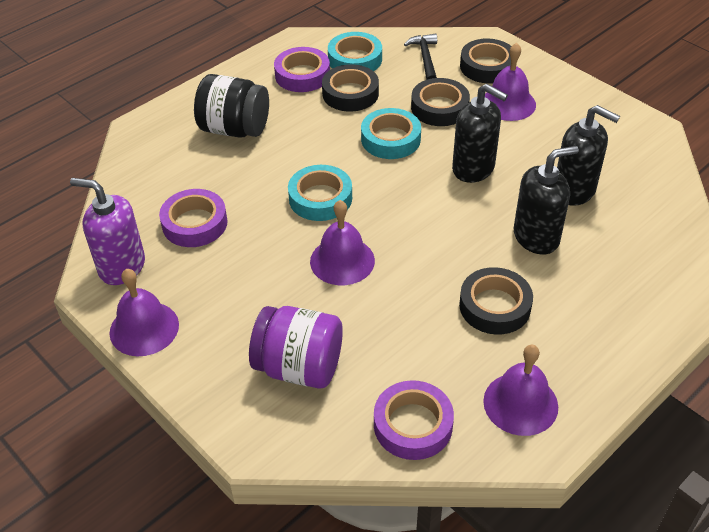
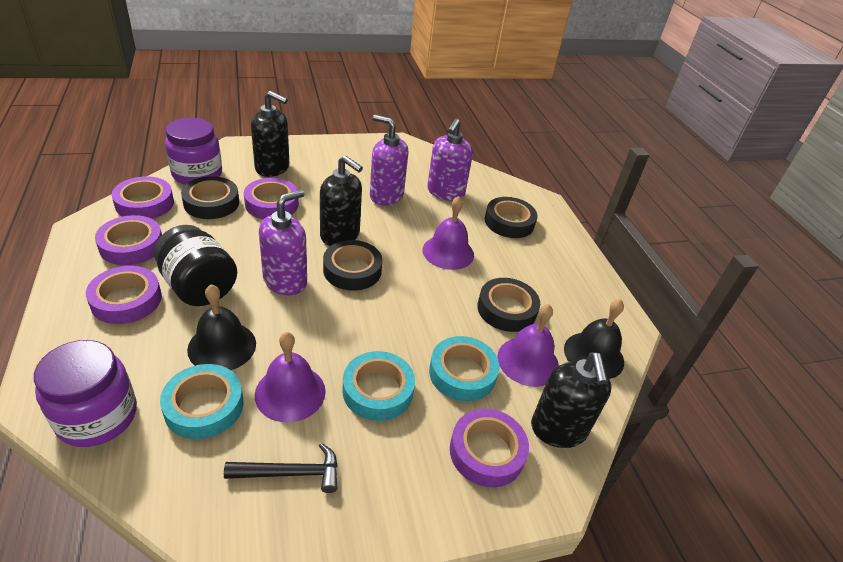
black bell: 0 -> 2
purple bell: 4 -> 3
purple jar: 1 -> 2
purple soap dispenser: 1 -> 3
purple tape: 3 -> 5

